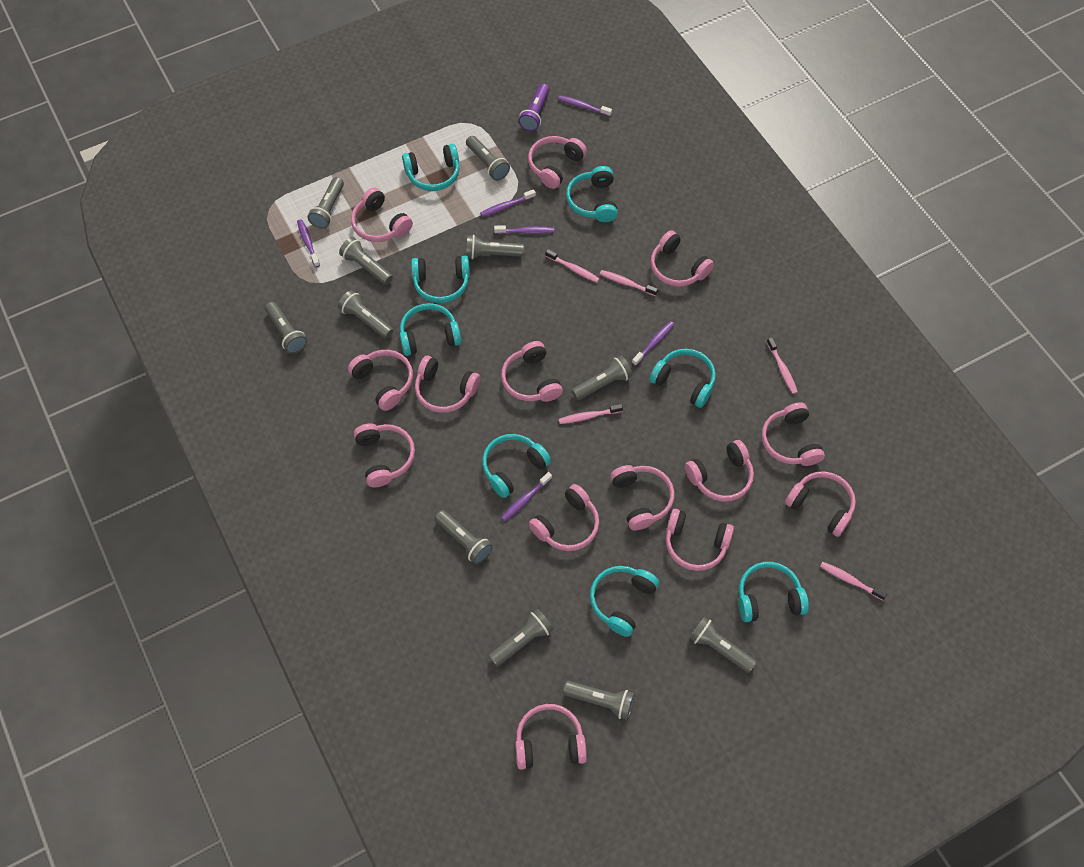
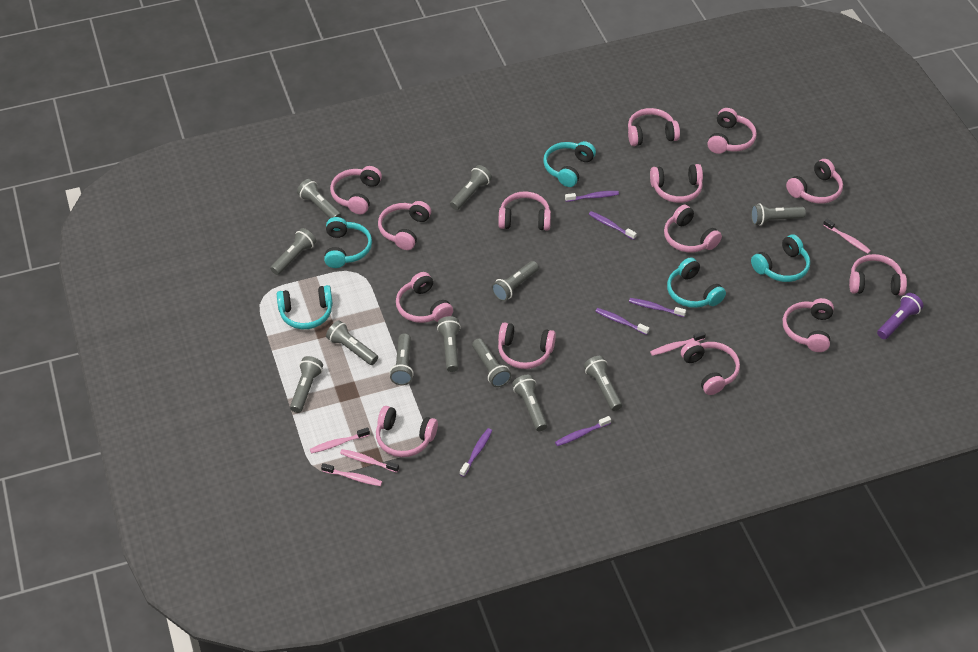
grey flashlight: 11 -> 12
turquoise headphones: 8 -> 5

